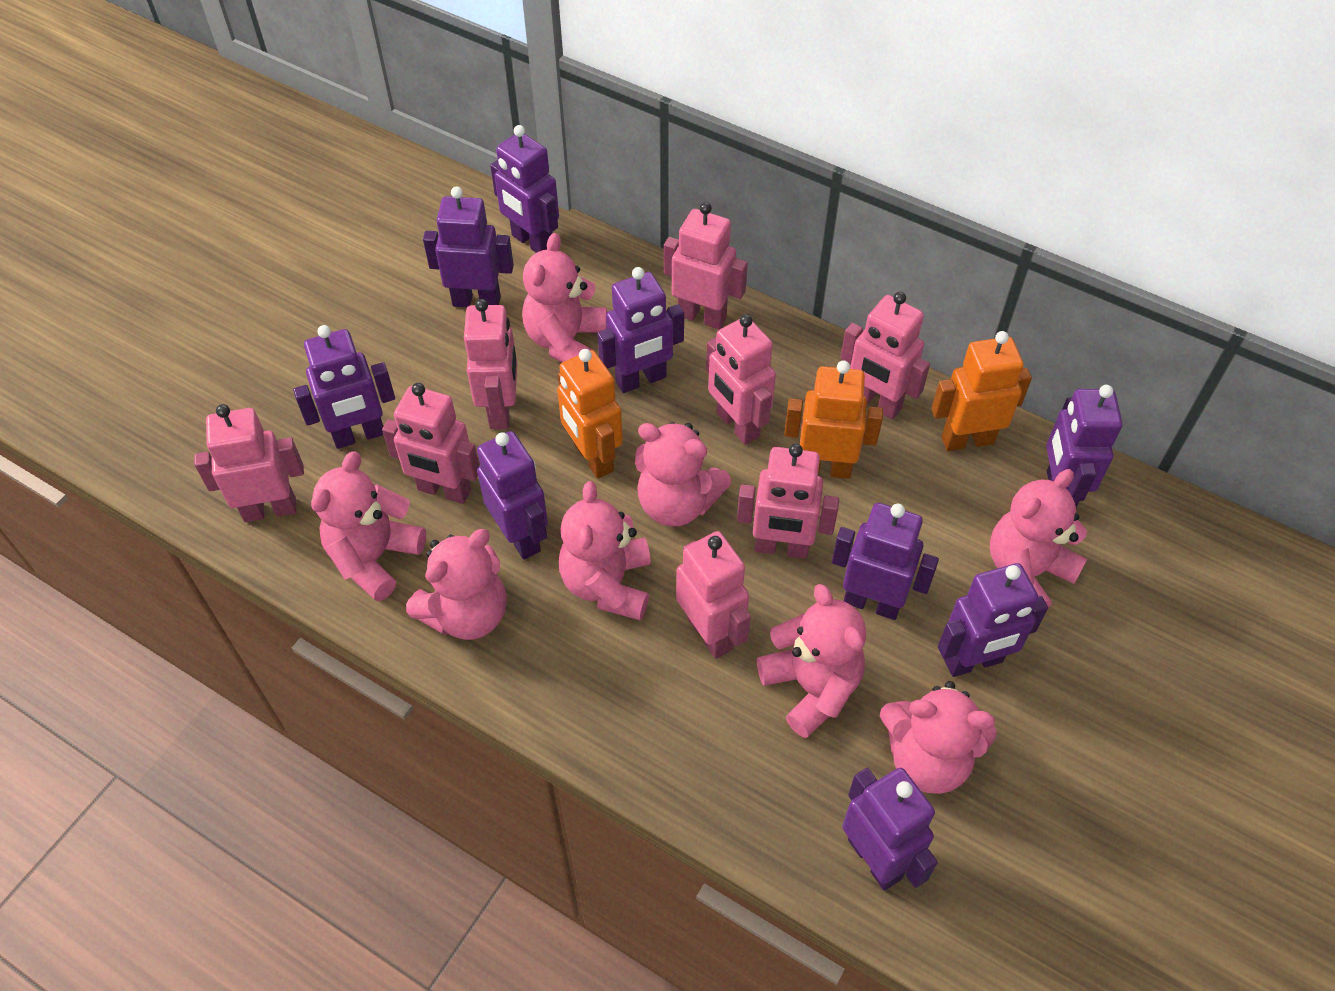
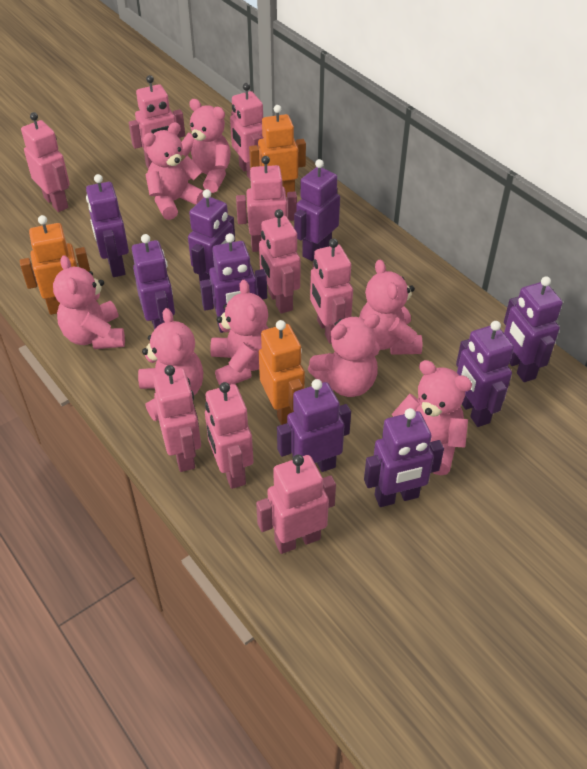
pink robot: 8 -> 9

